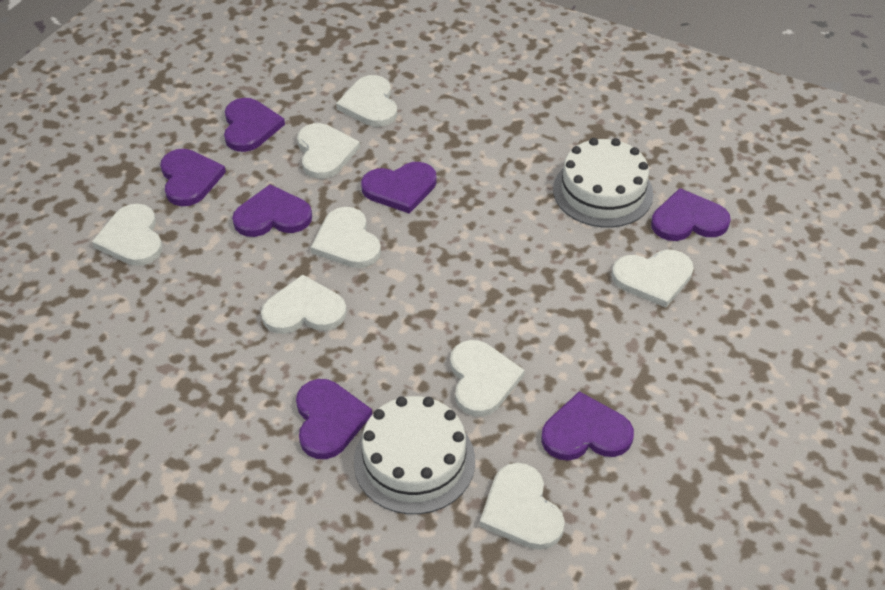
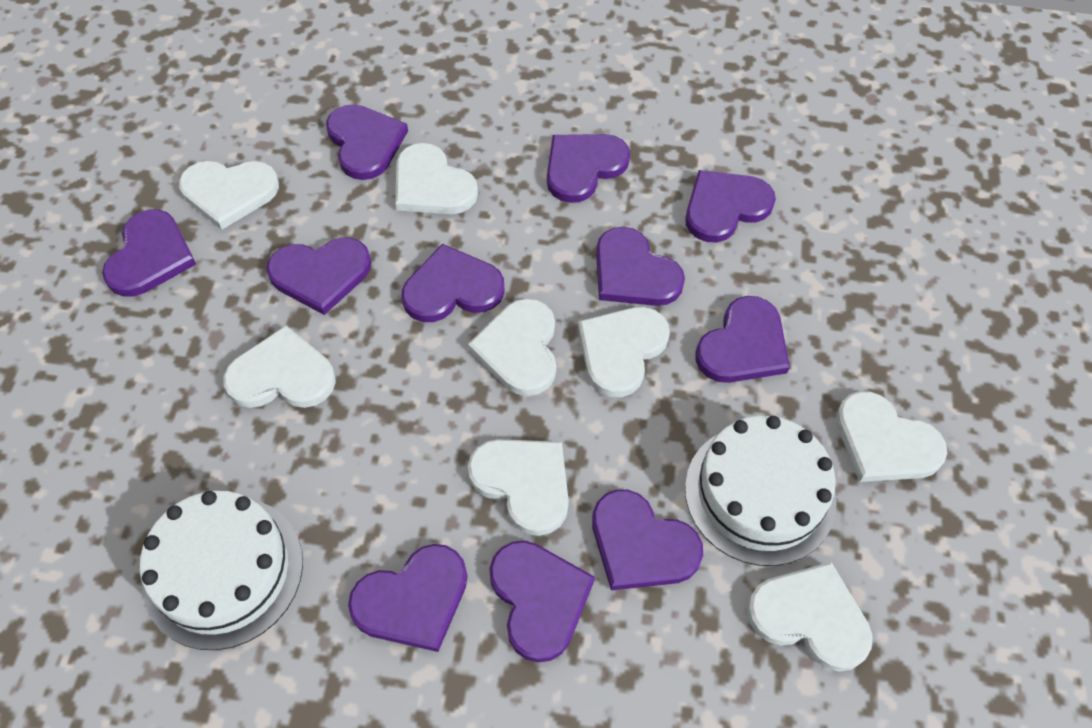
purple heart: 7 -> 11

